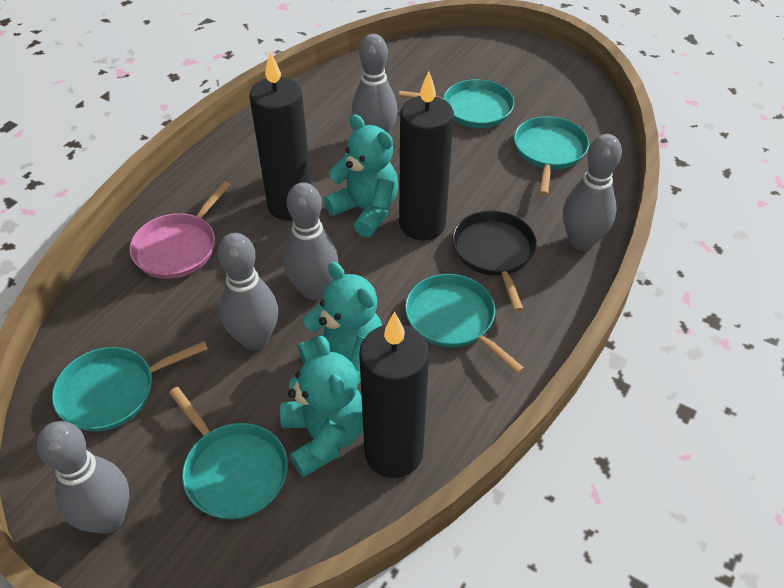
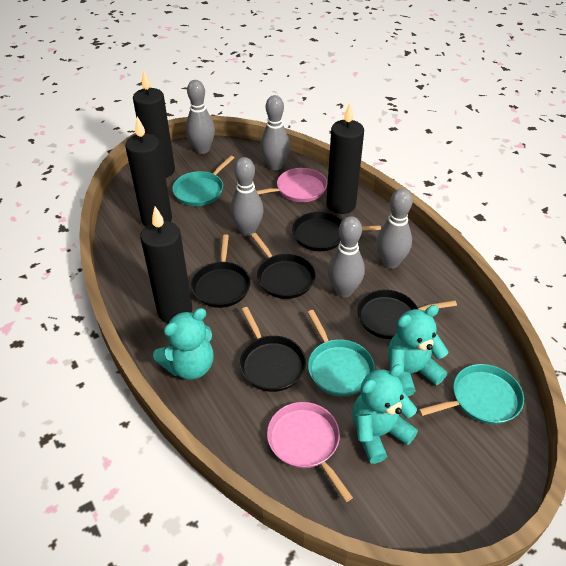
black candle: 3 -> 4
black pan: 1 -> 5
pink pan: 1 -> 2
turquoise pan: 5 -> 3

